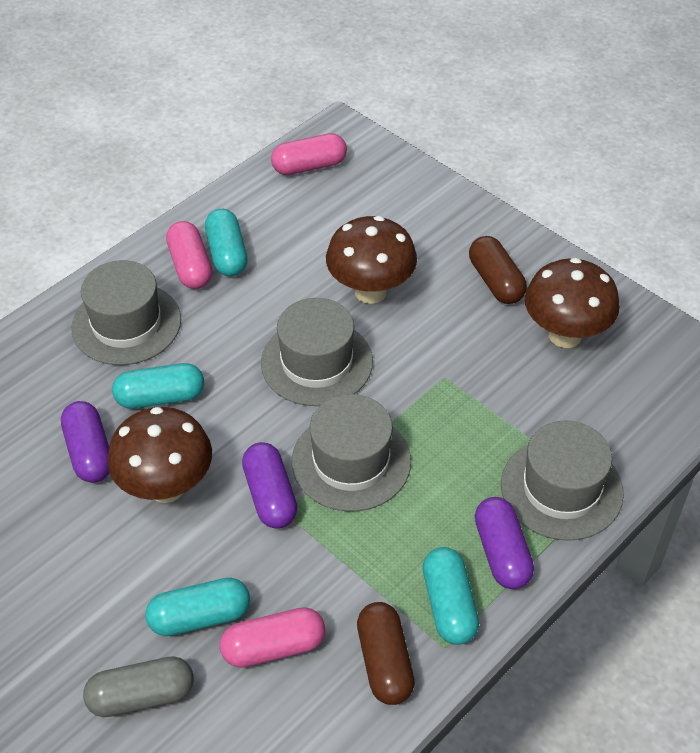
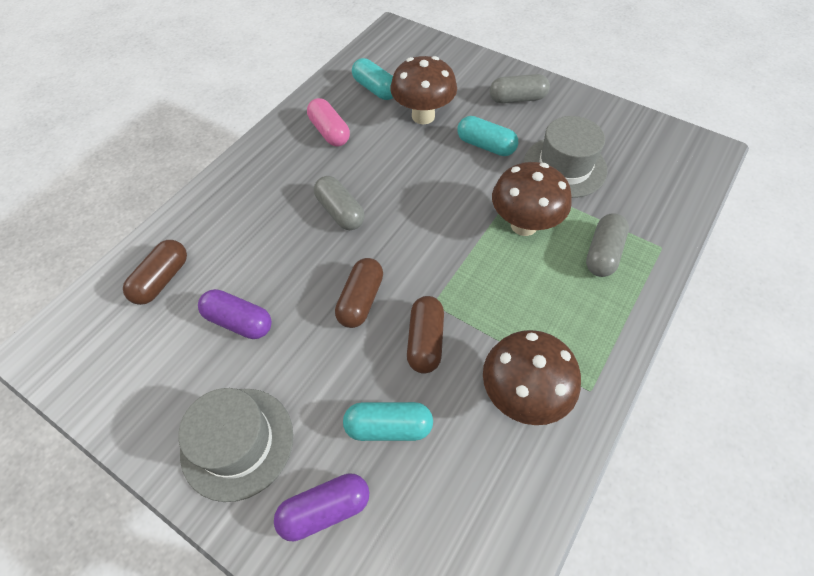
brown capsule: 2 -> 3
grey capsule: 1 -> 3
grey hat: 4 -> 2
pink capsule: 3 -> 1
purple capsule: 3 -> 2
turquoise capsule: 4 -> 3

